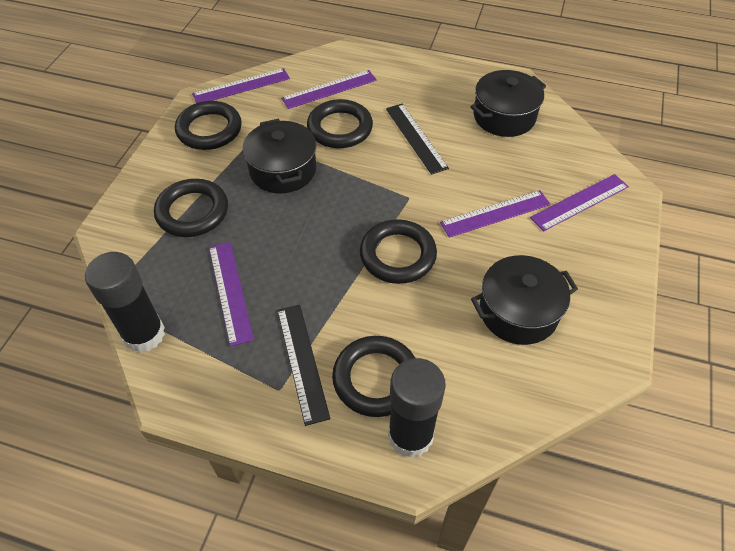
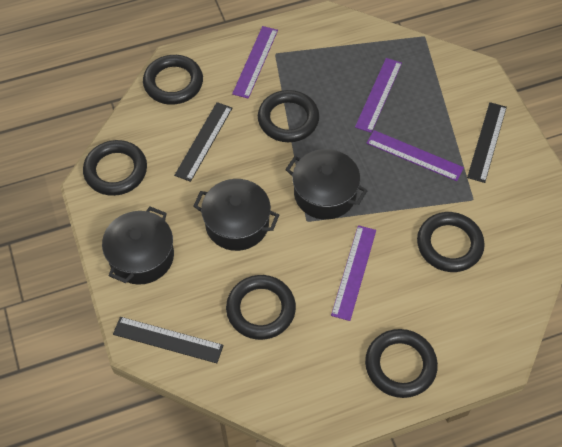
black glue stick: 2 -> 0
black ring: 5 -> 6
black ruler: 2 -> 3
purple ruler: 5 -> 4

